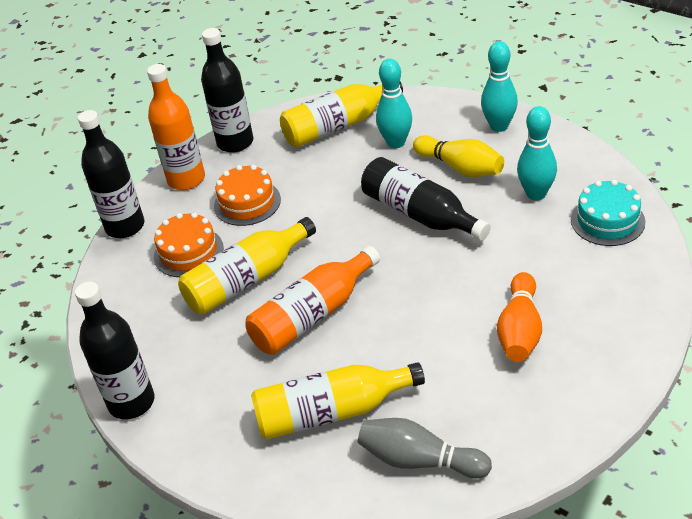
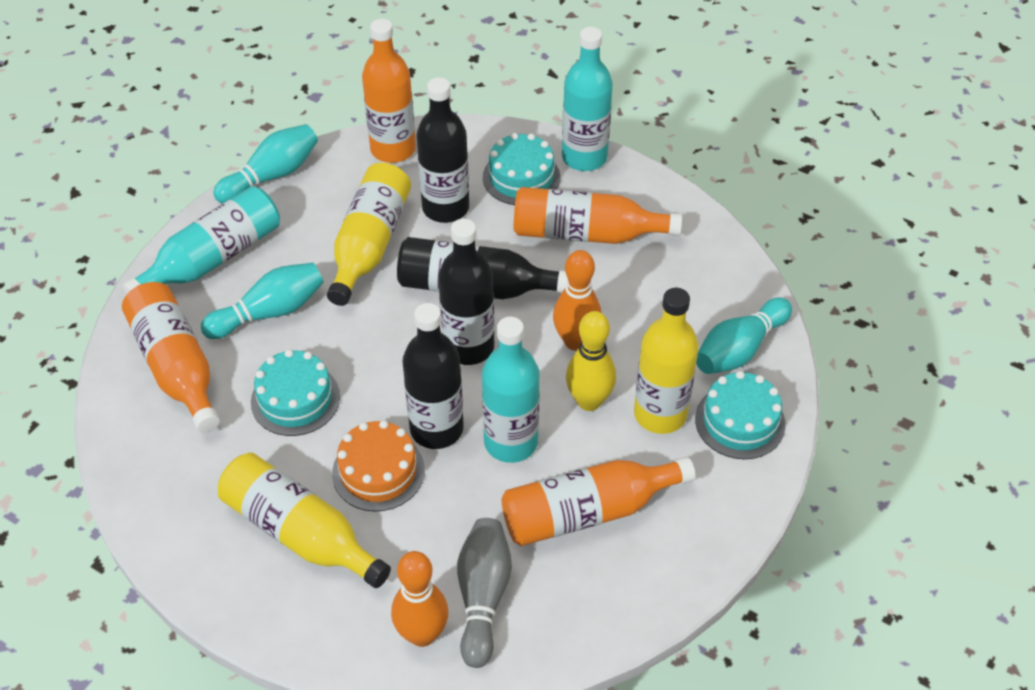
orange bottle: 2 -> 4
orange bowling pin: 1 -> 2
orange cake: 2 -> 1
turquoise bottle: 0 -> 3
turquoise cake: 1 -> 3

